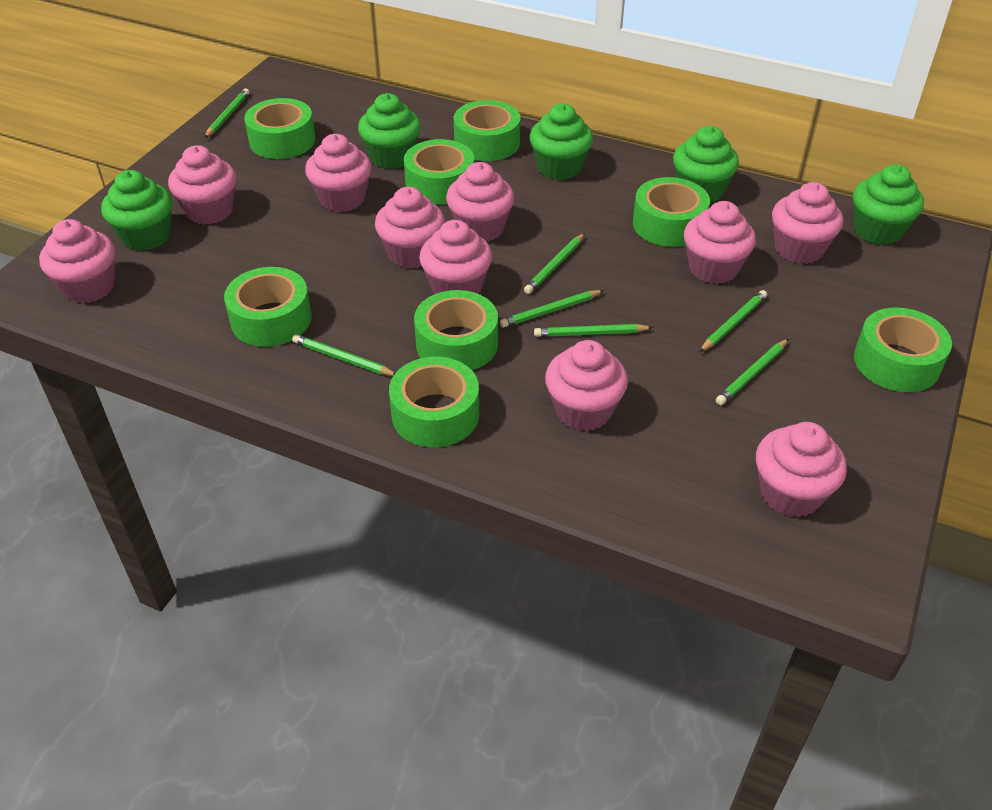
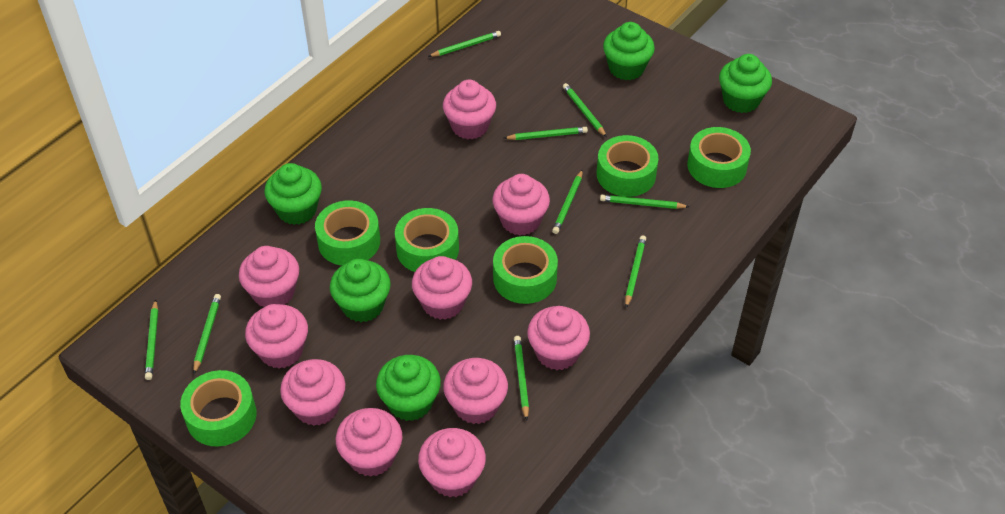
green pencil: 7 -> 9
green tape: 8 -> 6

